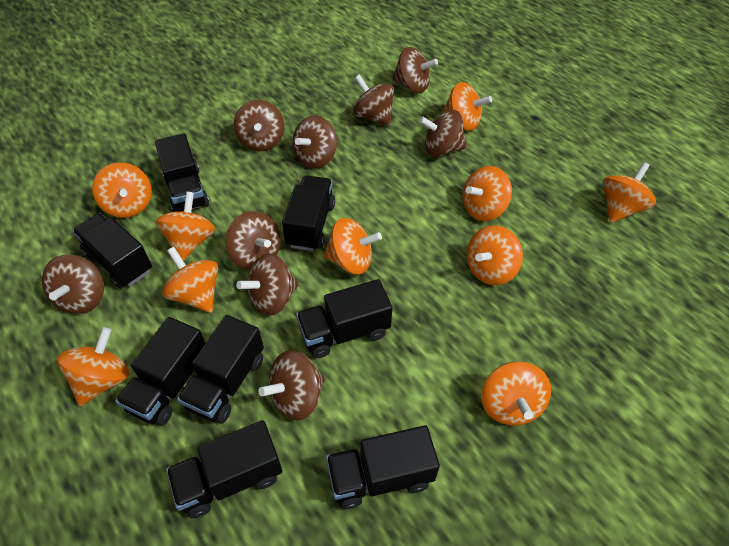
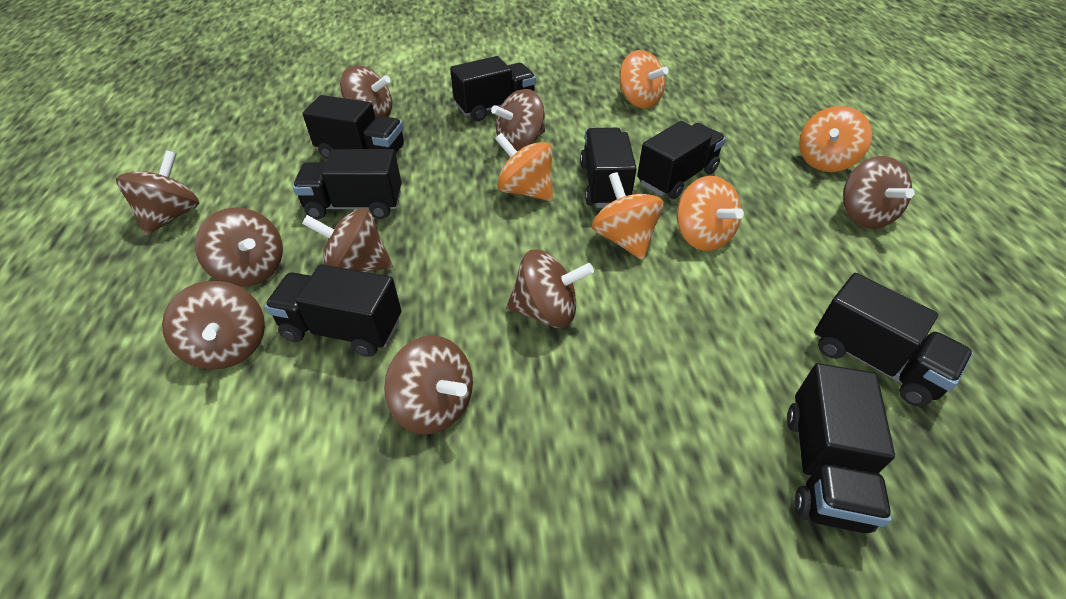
orange spinning top: 10 -> 5

